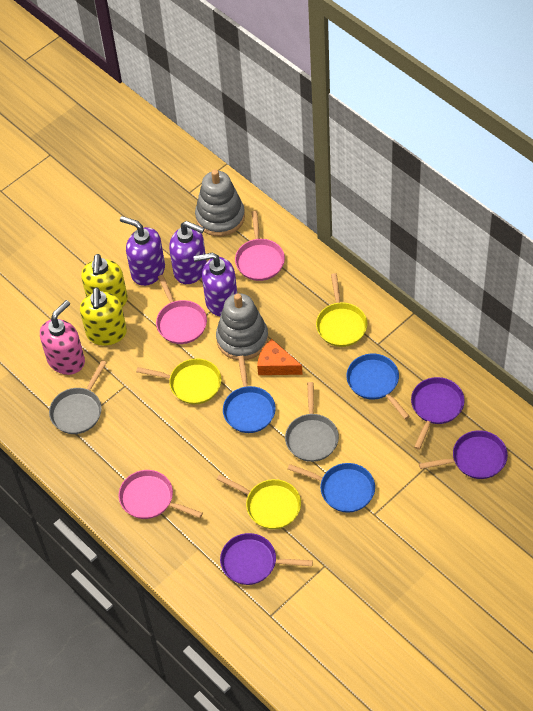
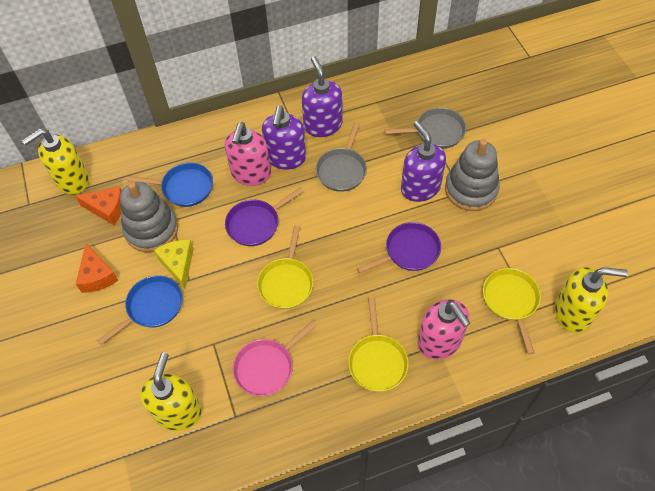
blue pan: 3 -> 2
orange cheese: 1 -> 2
pink pan: 3 -> 1
pink soap dispenser: 1 -> 2
purple pan: 3 -> 2
yellow cheese: 0 -> 1
yellow soap dispenser: 2 -> 3

